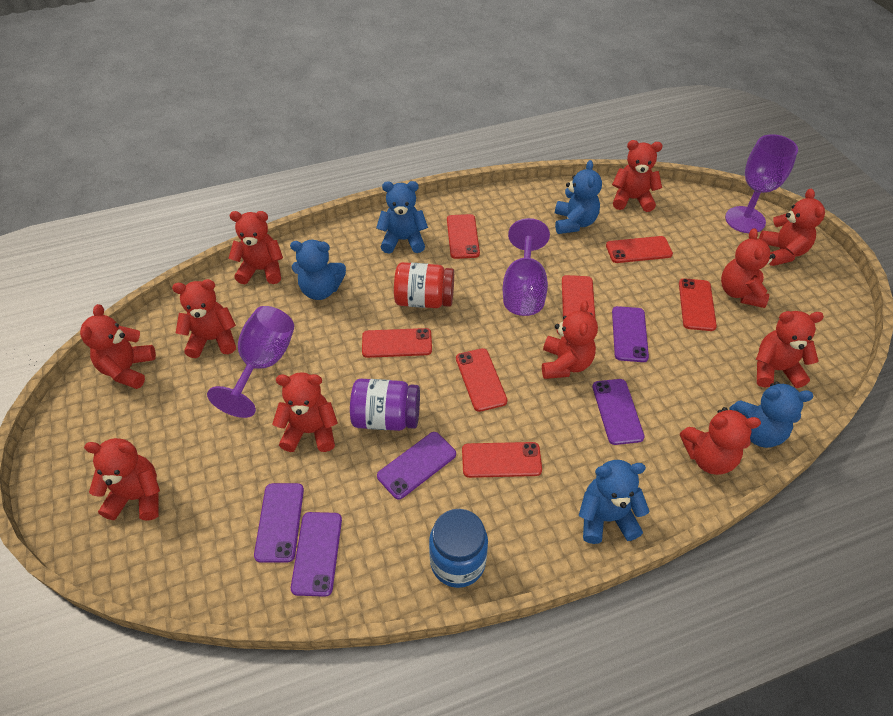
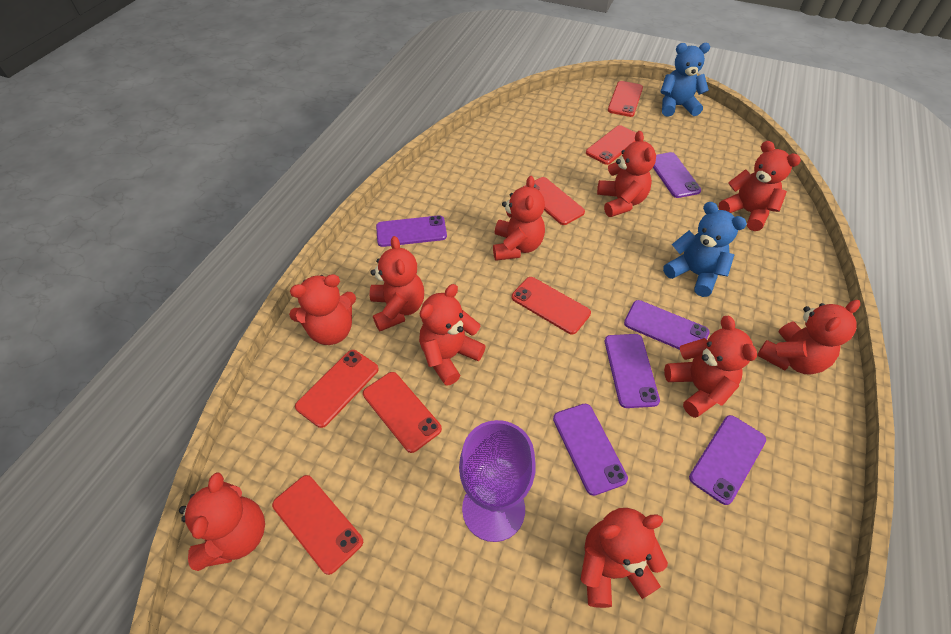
blue jar: 1 -> 0
blue teddy bear: 5 -> 2
purple goblet: 3 -> 1
purple jar: 1 -> 0
purple phone: 5 -> 6
red jar: 1 -> 0
red teddy bear: 11 -> 10

